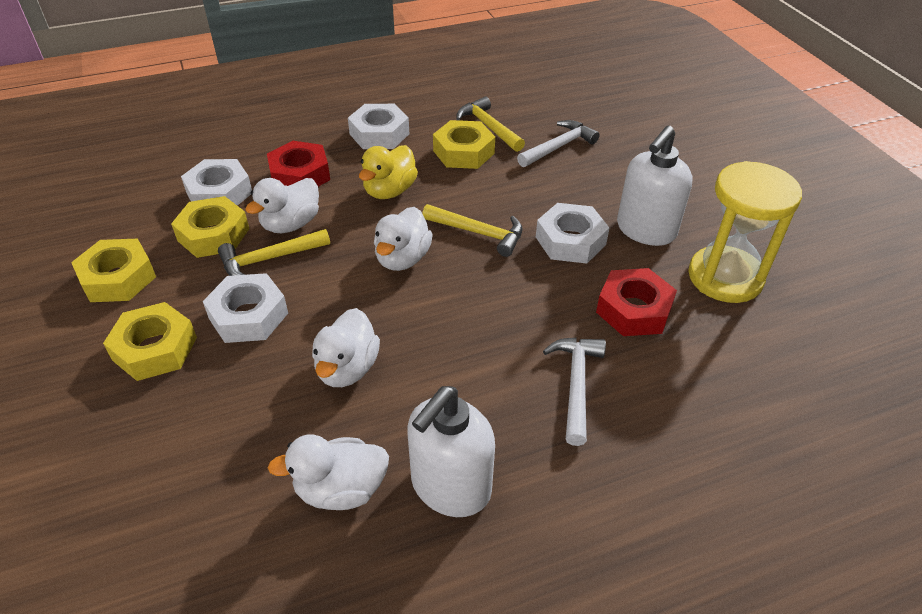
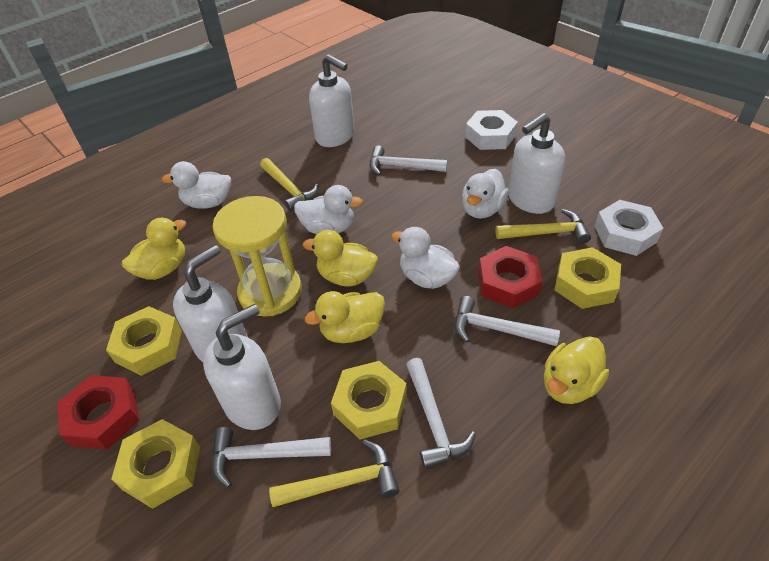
white hammer: 2 -> 4
white nut: 4 -> 2
white soap dispenser: 2 -> 4
yellow duck: 1 -> 4

